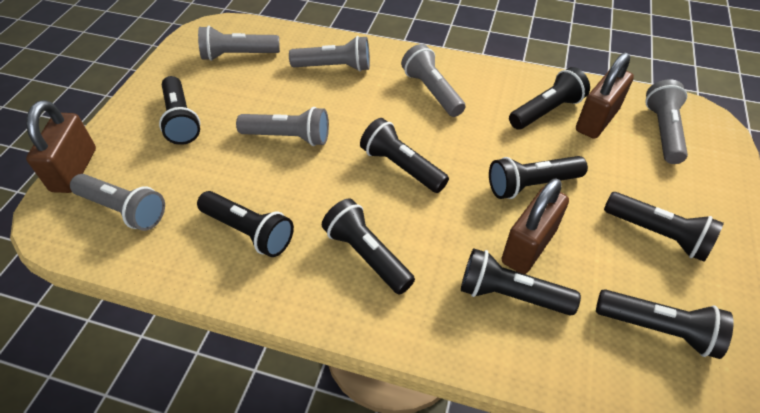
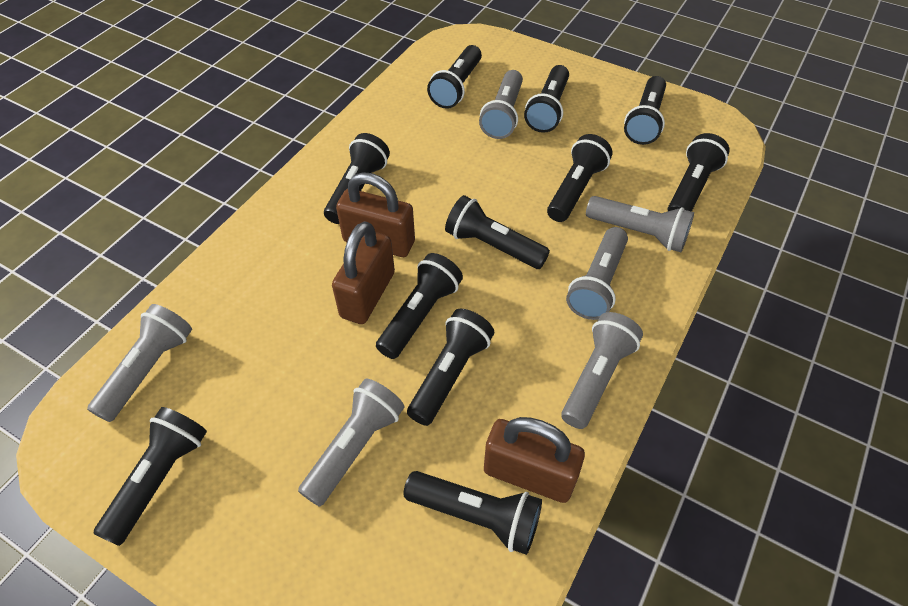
black flashlight: 9 -> 11

